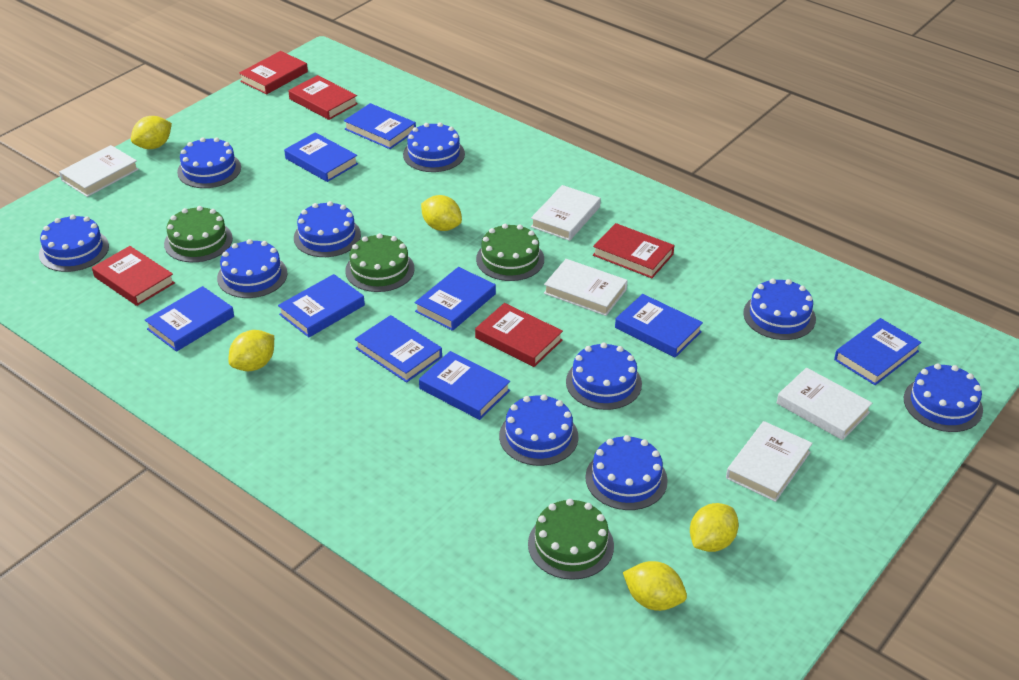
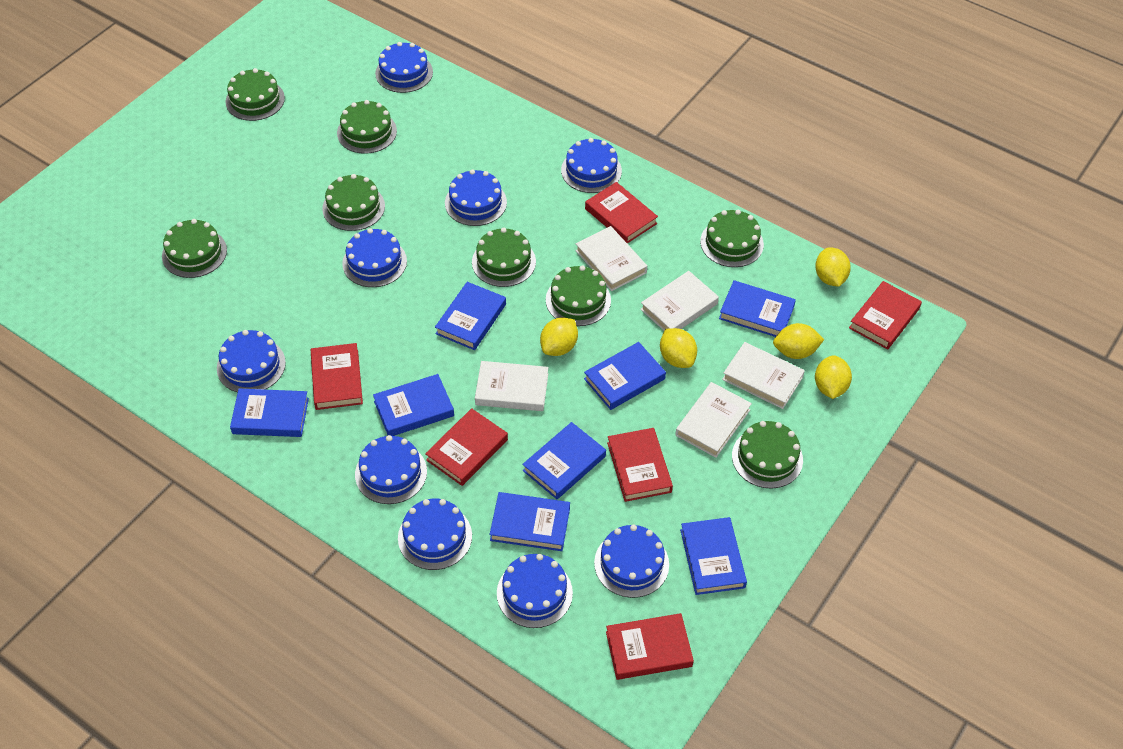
blue book: 9 -> 8
blue cake: 10 -> 9
green cake: 4 -> 8
red book: 5 -> 6

